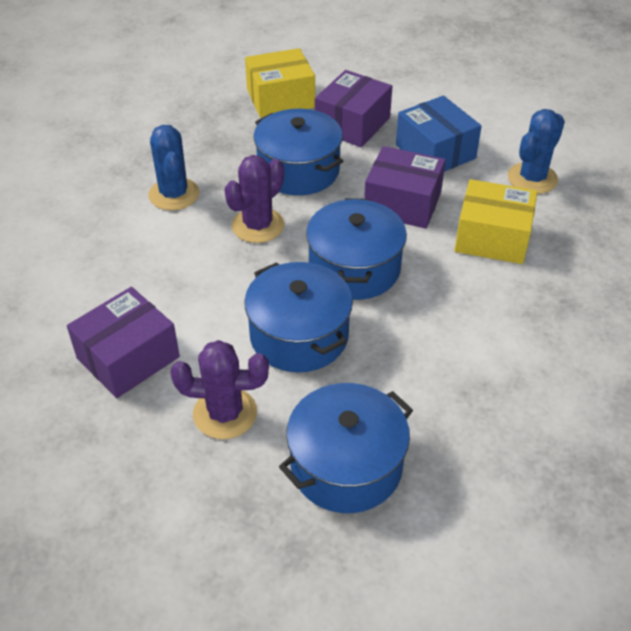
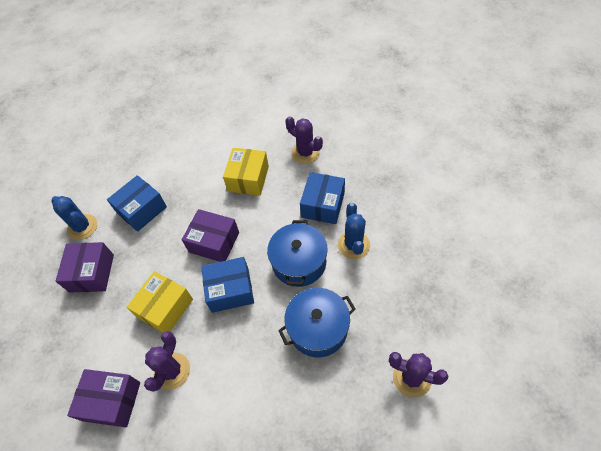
blue box: 1 -> 3
blue pot: 4 -> 2
purple cactus: 2 -> 3

